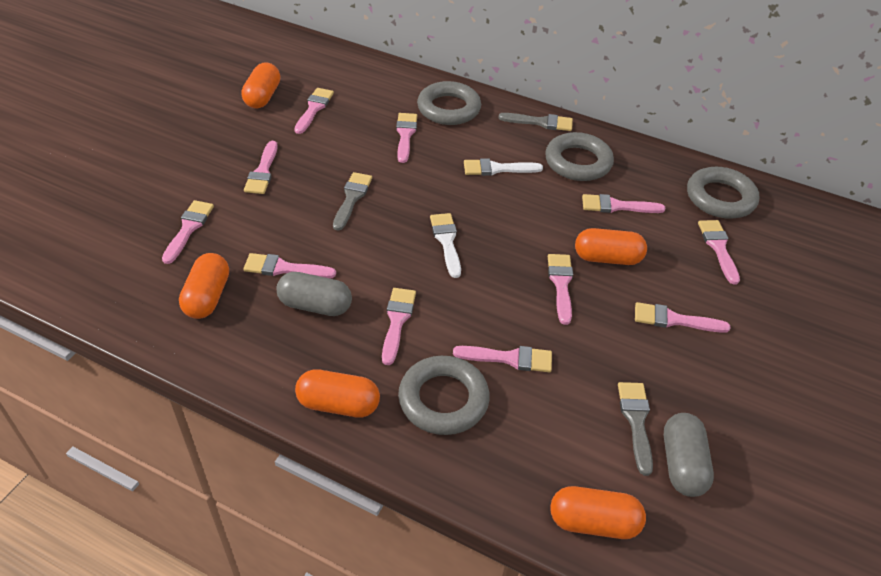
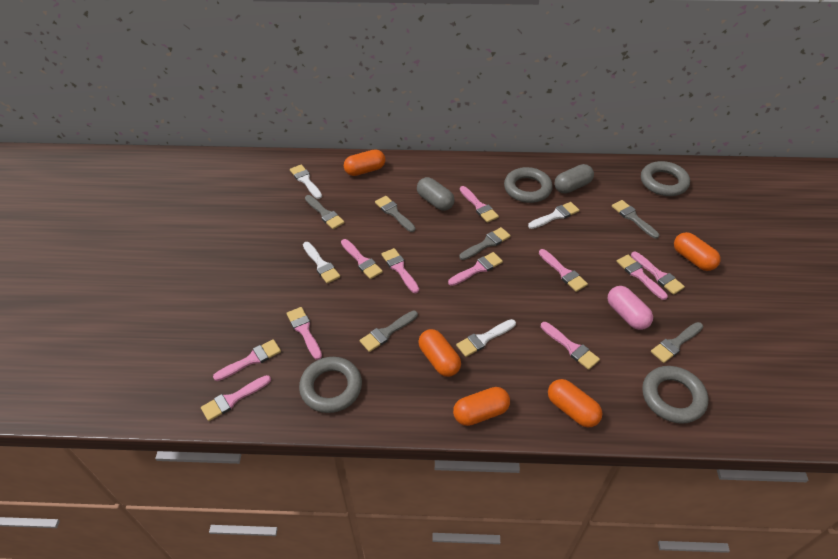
grey brush: 3 -> 6
pink capsule: 0 -> 1
white brush: 2 -> 4

